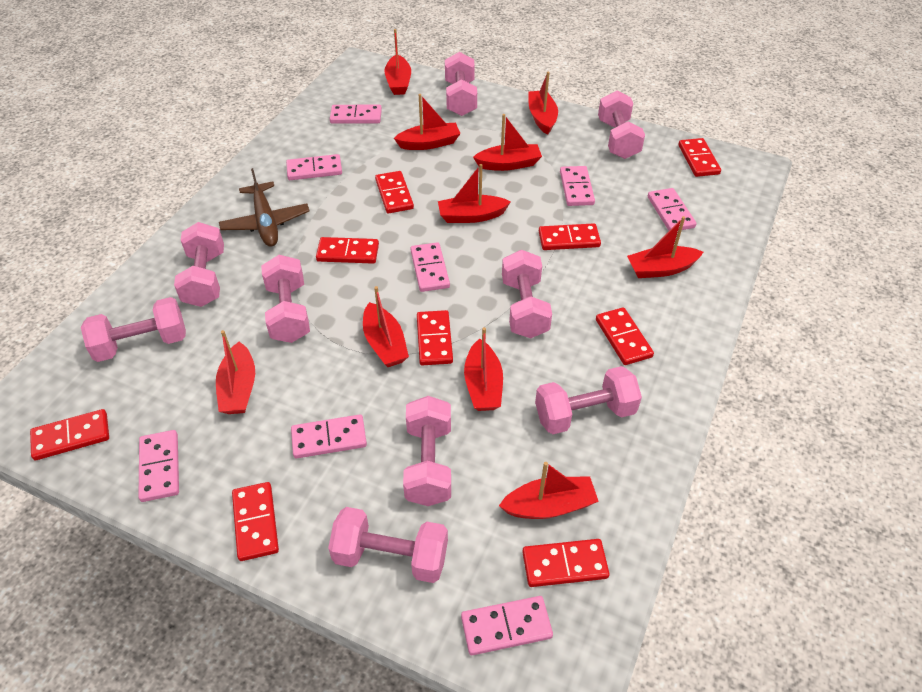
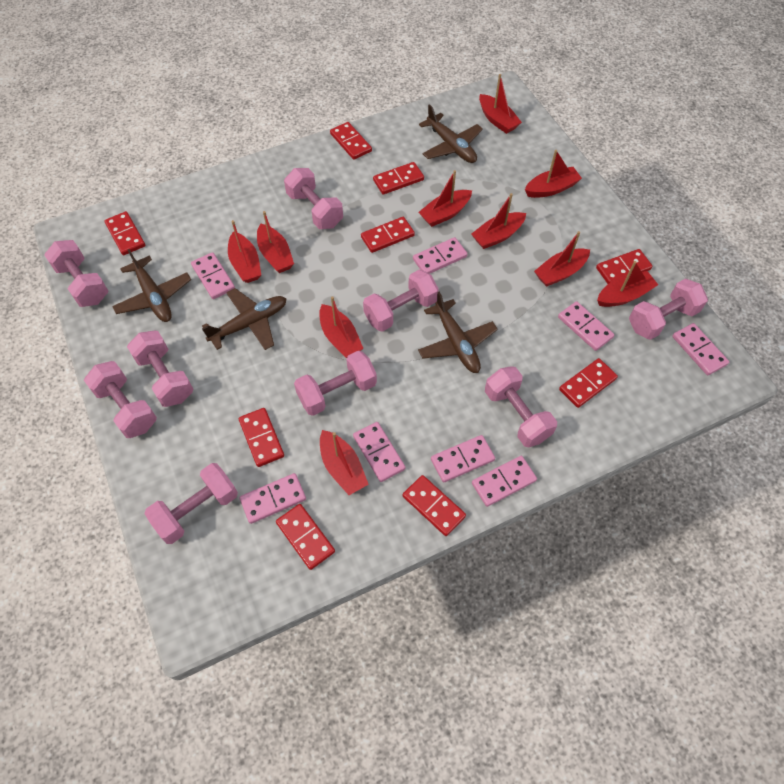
brown plane: 1 -> 4

